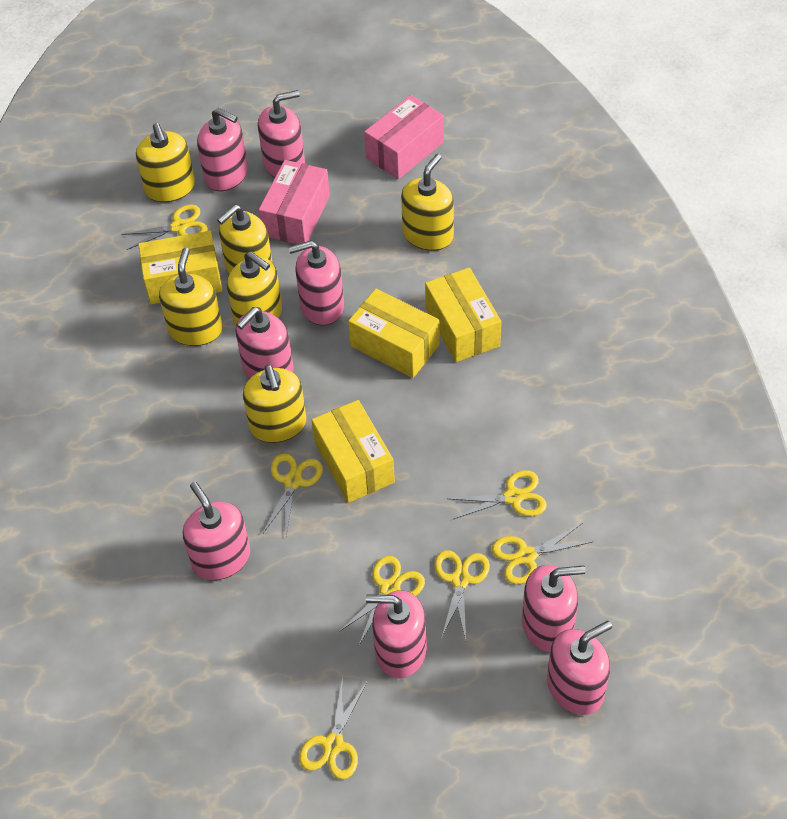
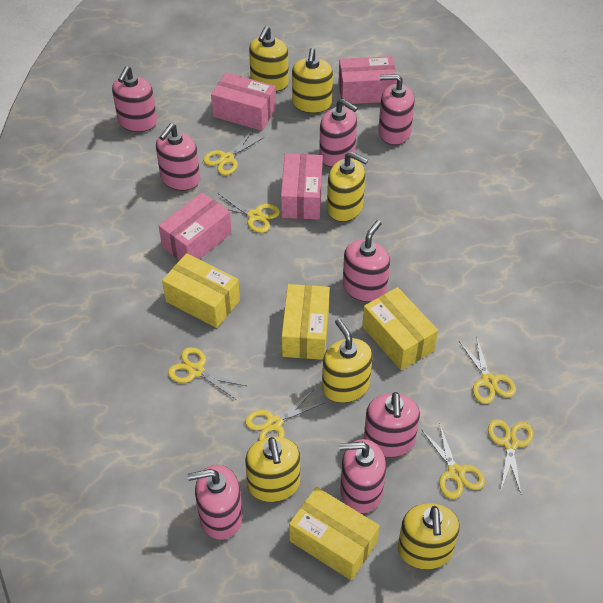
pink box: 2 -> 4

